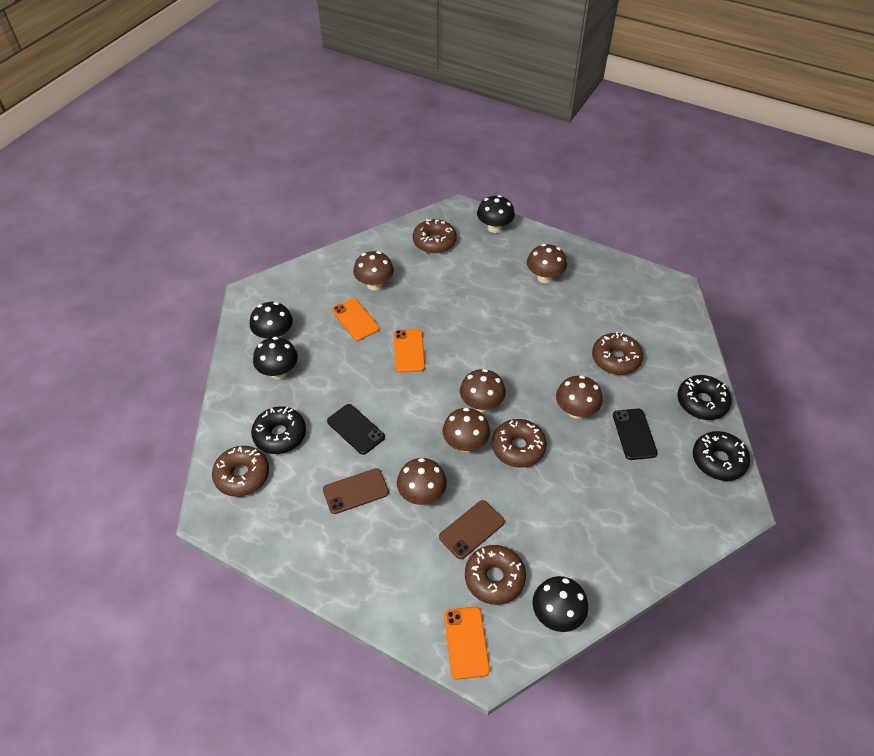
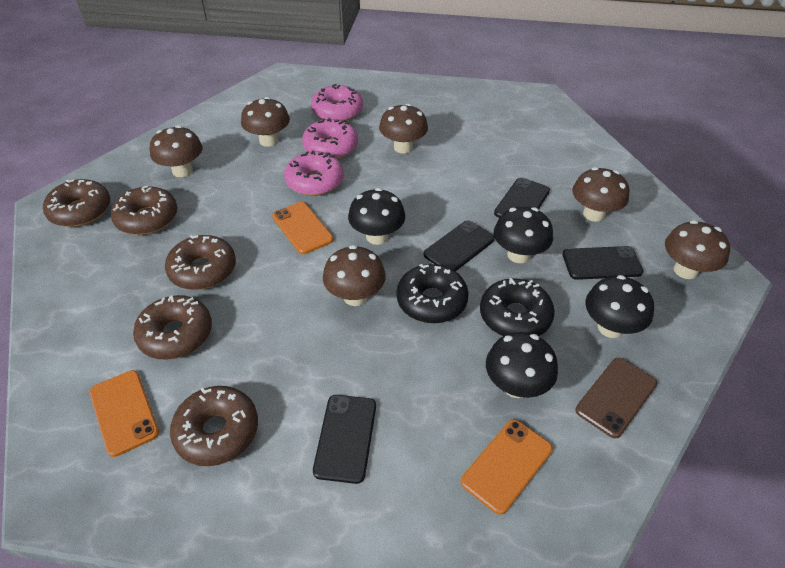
black donut: 3 -> 2
black phone: 2 -> 4
brown phone: 2 -> 1
pink donut: 0 -> 3

